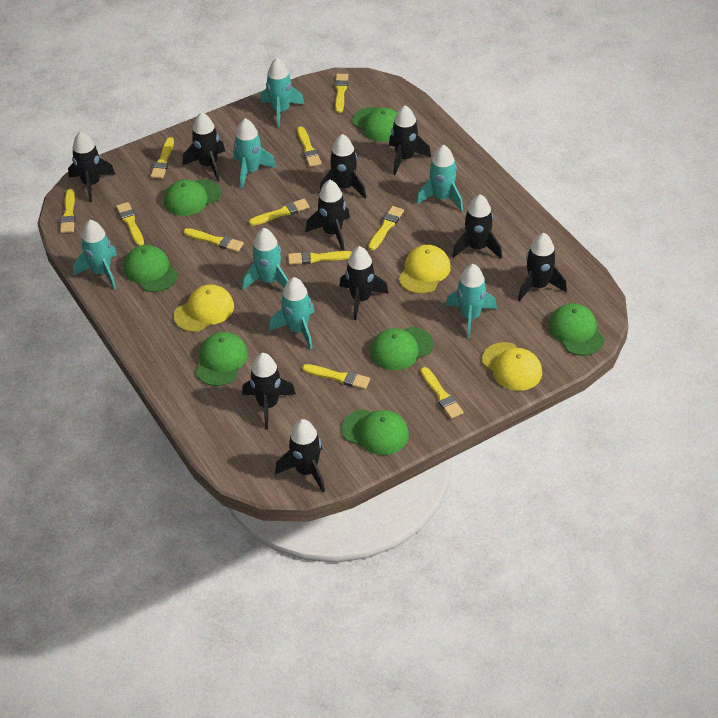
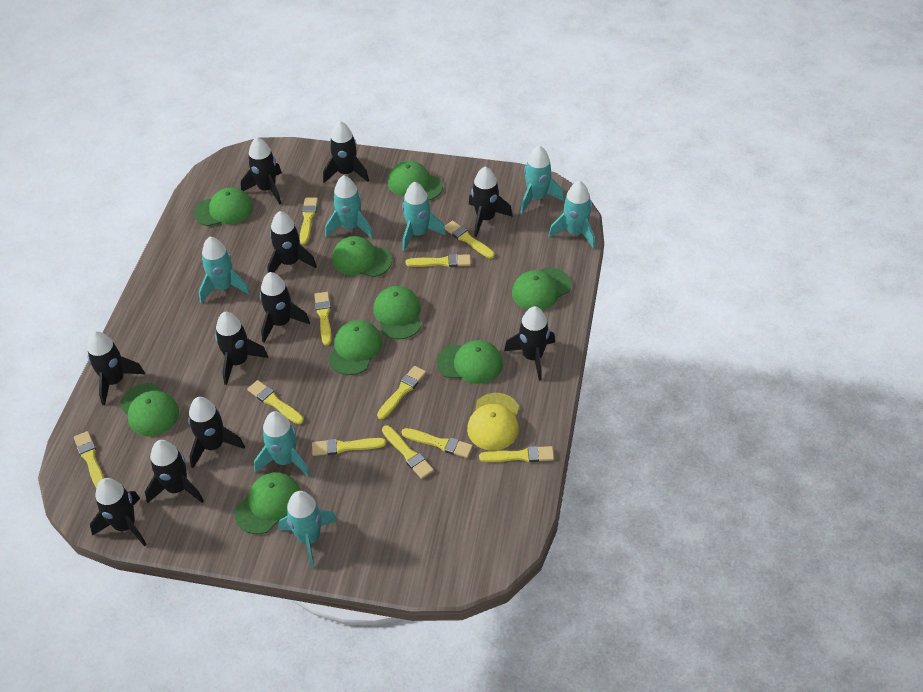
black rocket: 10 -> 11
green cap: 7 -> 9
yellow cap: 3 -> 1

